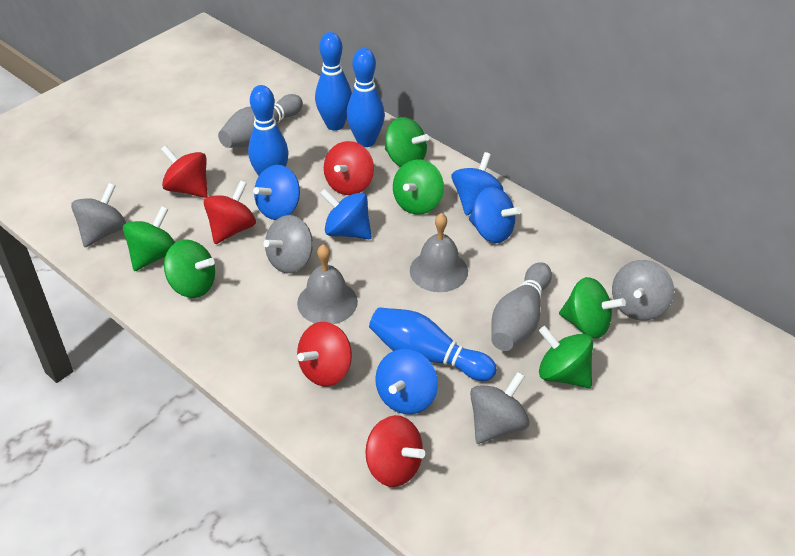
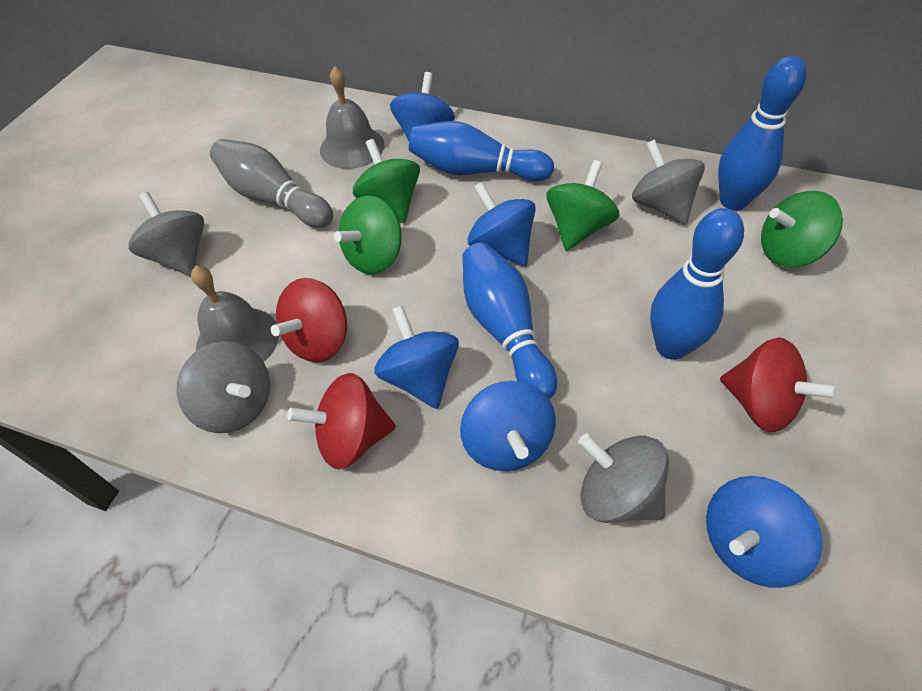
green spinning top: 6 -> 4
grey bowling pin: 2 -> 1
red spinning top: 5 -> 3

